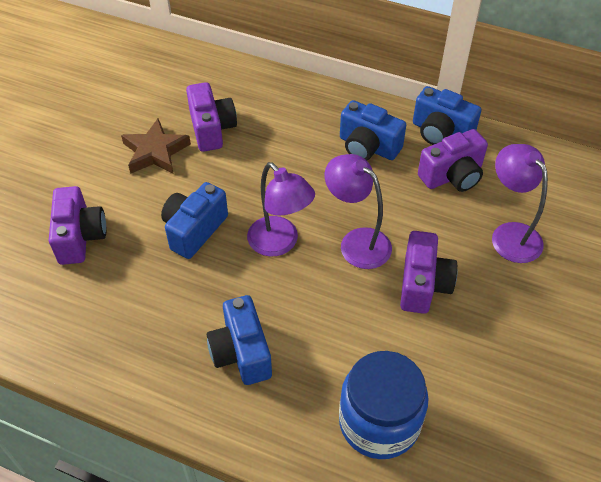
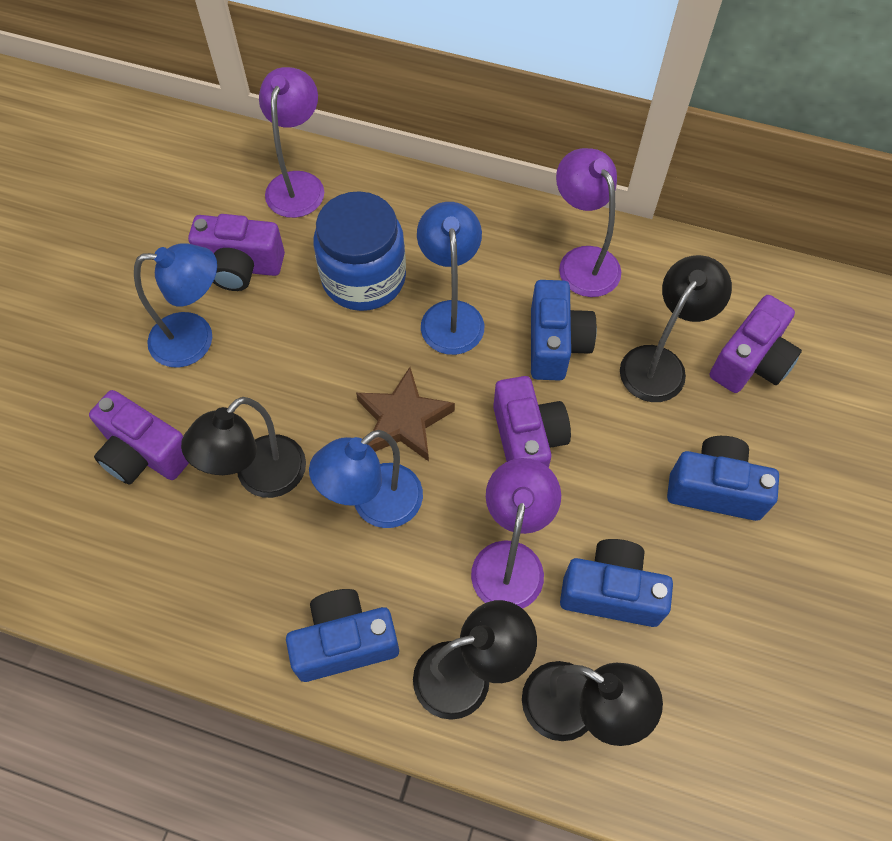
black lamp: 0 -> 4
blue lamp: 0 -> 3

